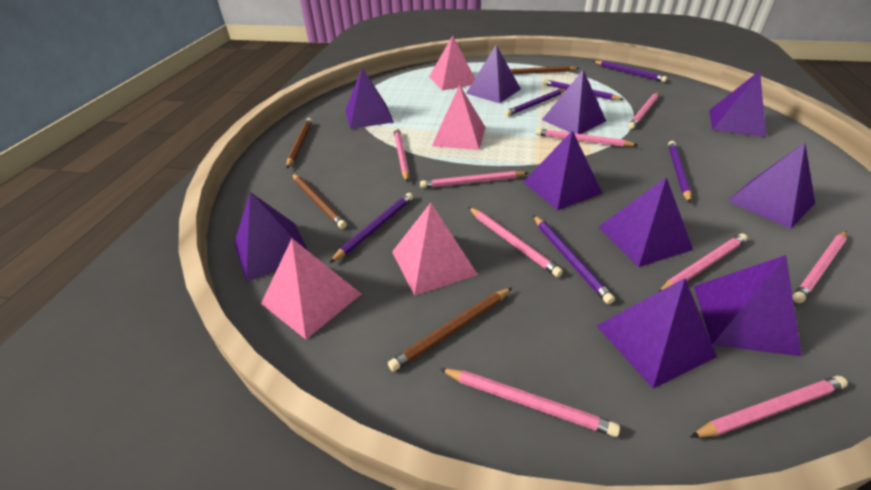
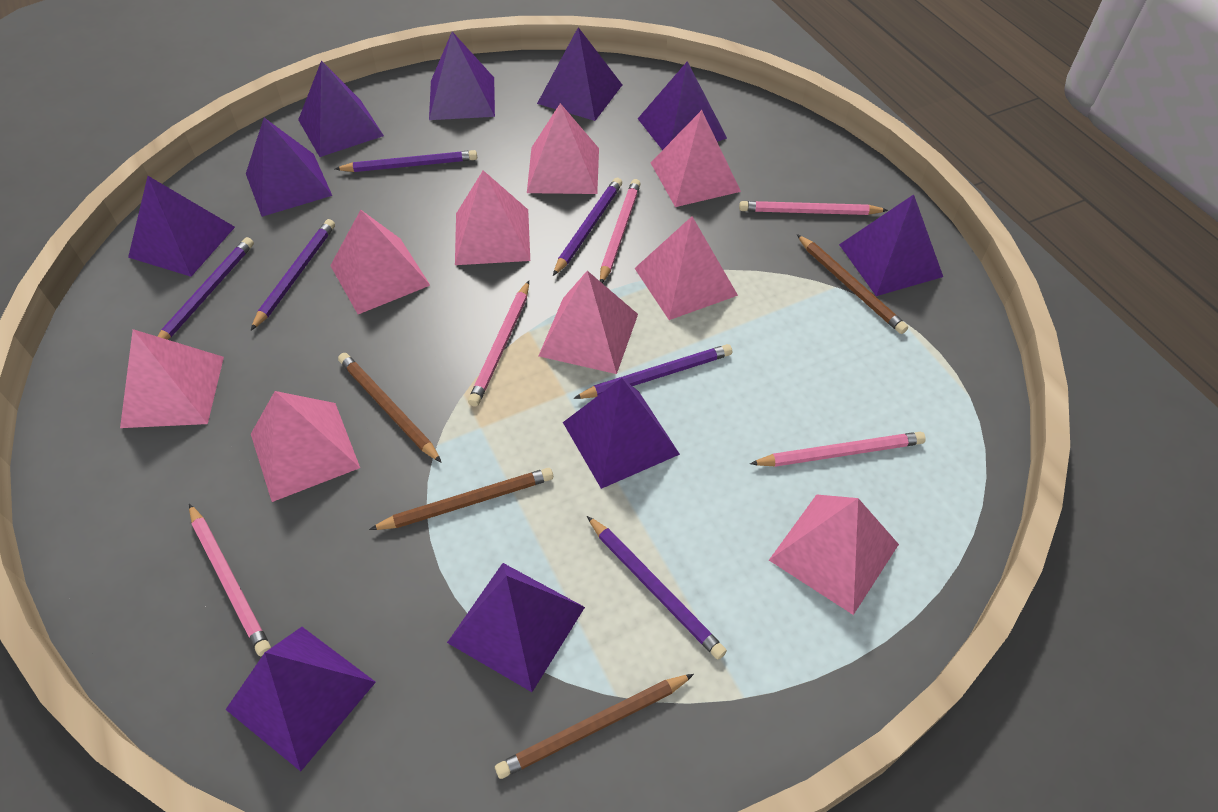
pink pencil: 9 -> 5
pink pyramid: 4 -> 9

